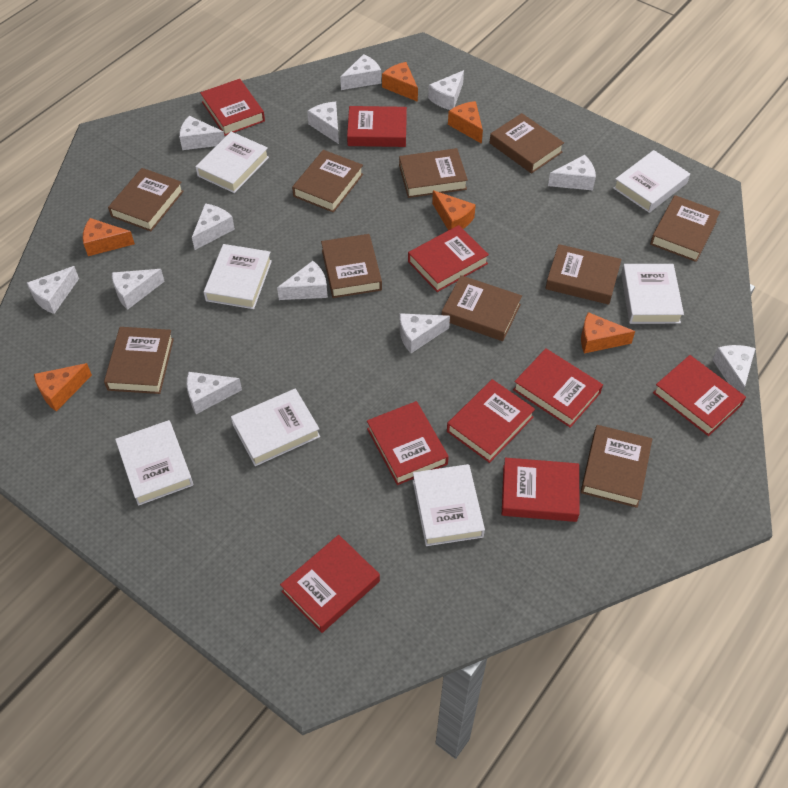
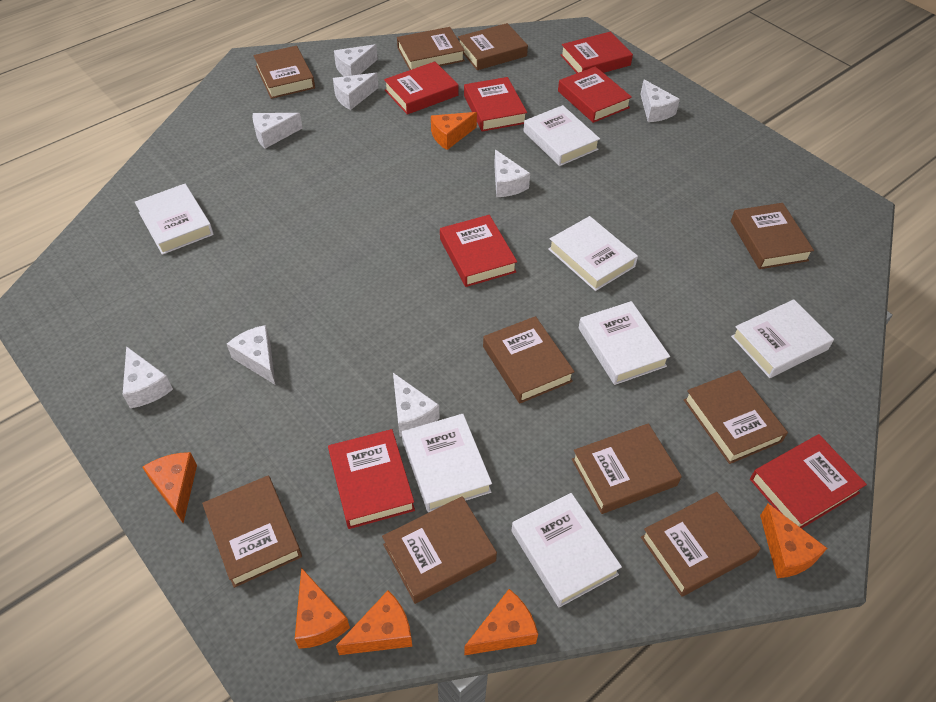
red book: 9 -> 7
white cheese: 12 -> 8

